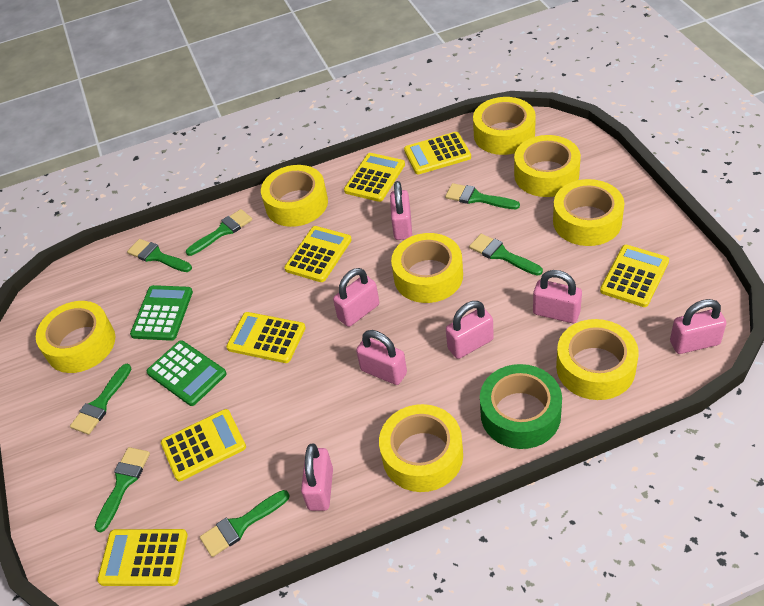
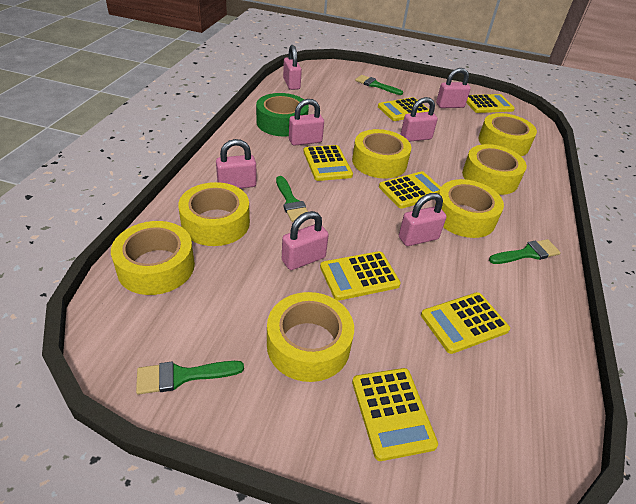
green brush: 7 -> 4
green calculator: 2 -> 0
yellow tape: 8 -> 7

